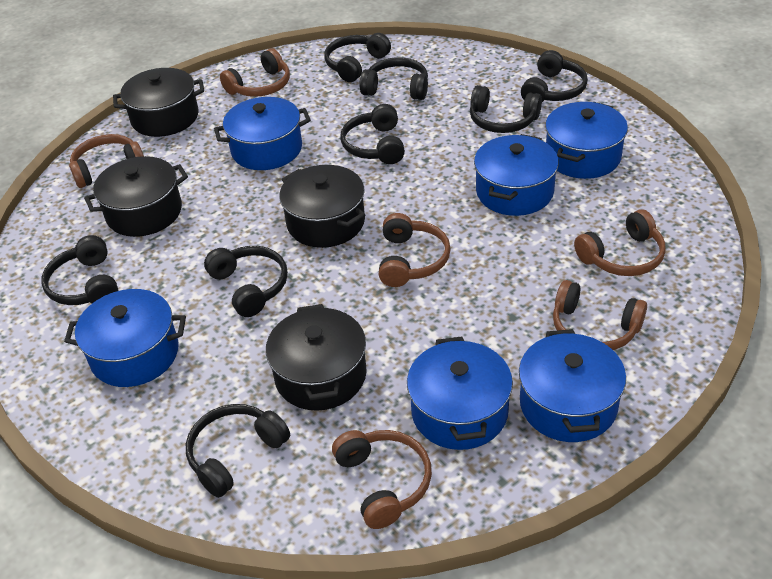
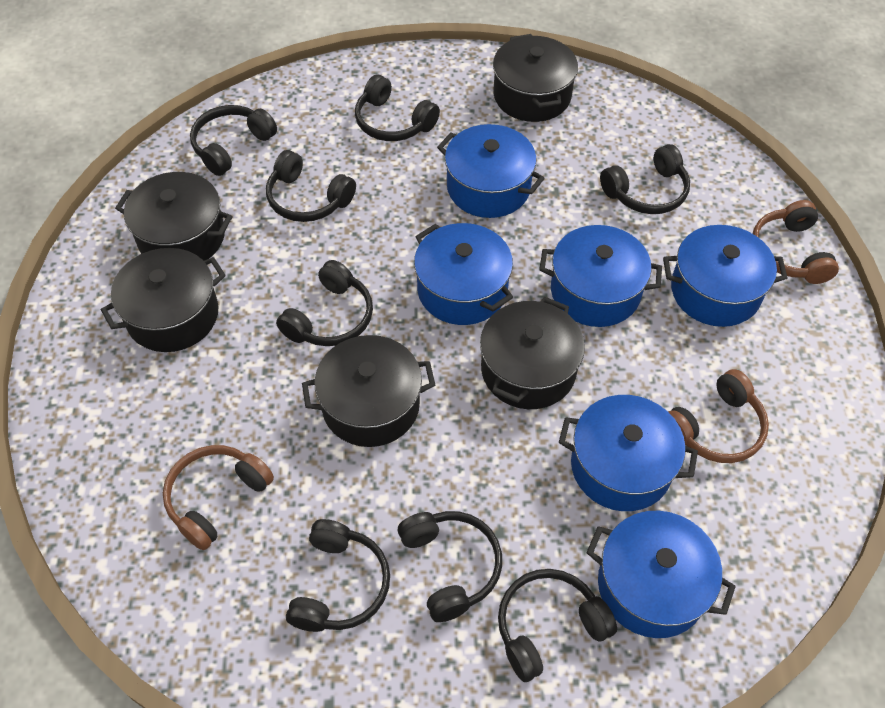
black pot: 4 -> 5
brown headphones: 6 -> 3

